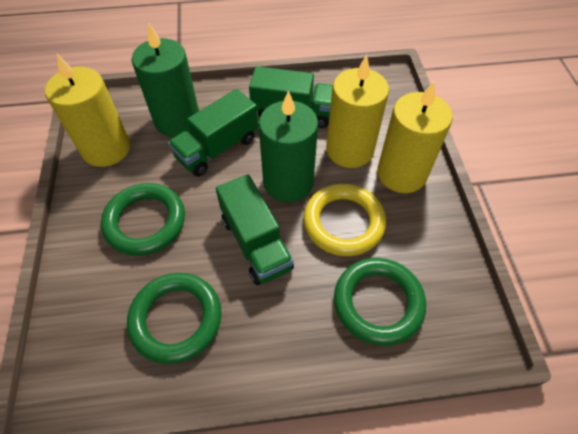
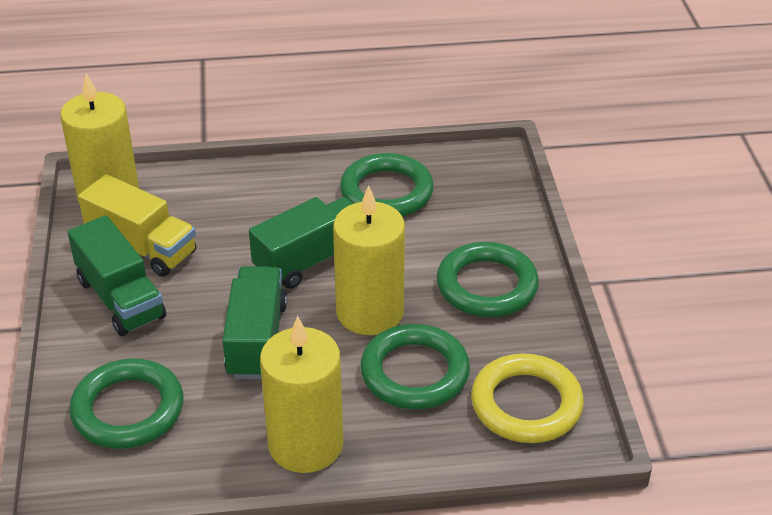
green candle: 2 -> 0
green ring: 3 -> 4
yellow truck: 0 -> 1

